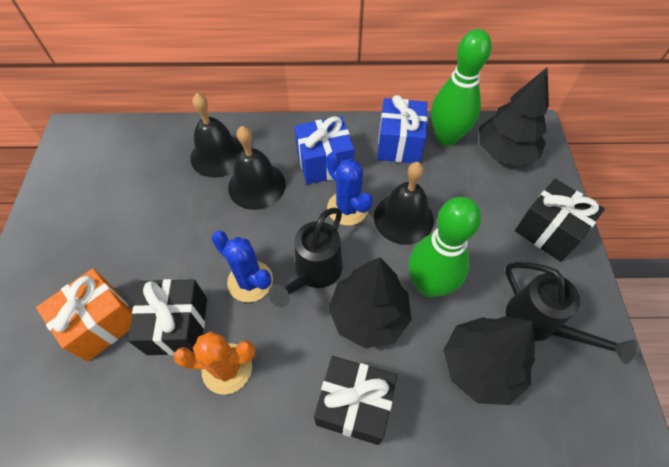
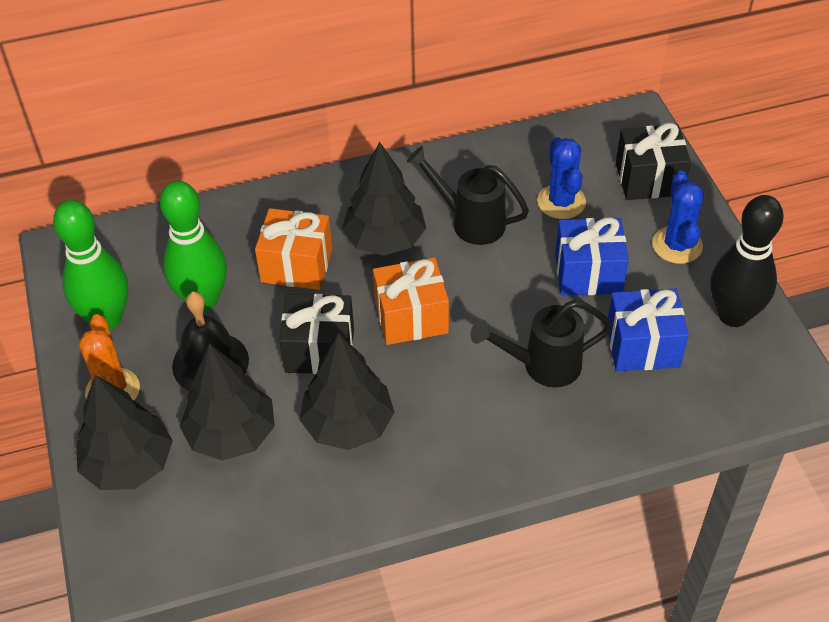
black bell: 3 -> 1
black bowling pin: 0 -> 1
black gift: 3 -> 2
black tree: 3 -> 4
orange gift: 1 -> 2

